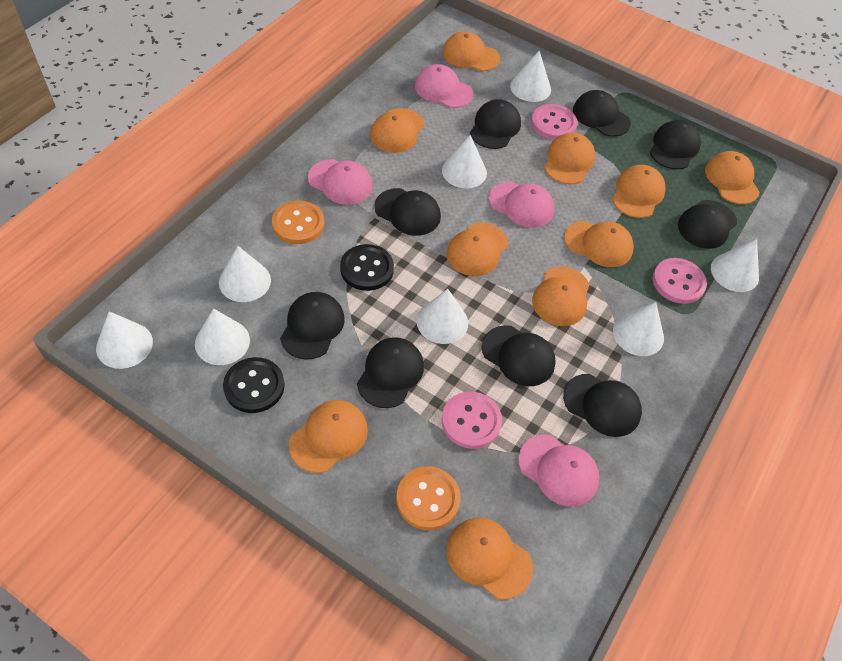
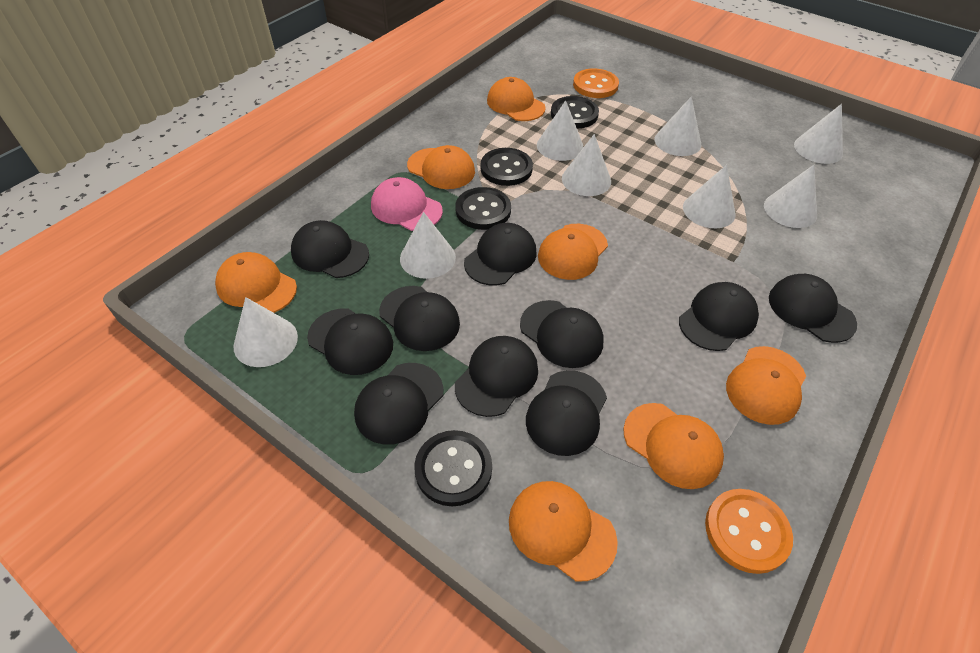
black button: 2 -> 4
black cap: 9 -> 10
orange cap: 10 -> 7
pink button: 3 -> 0
pink cap: 4 -> 1

